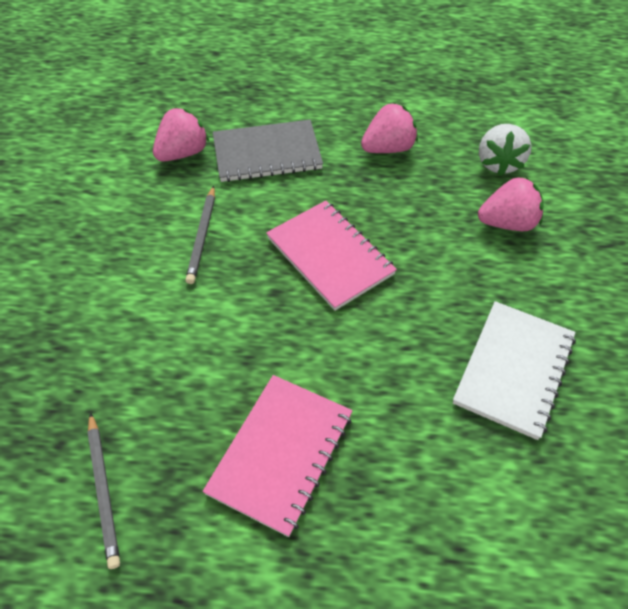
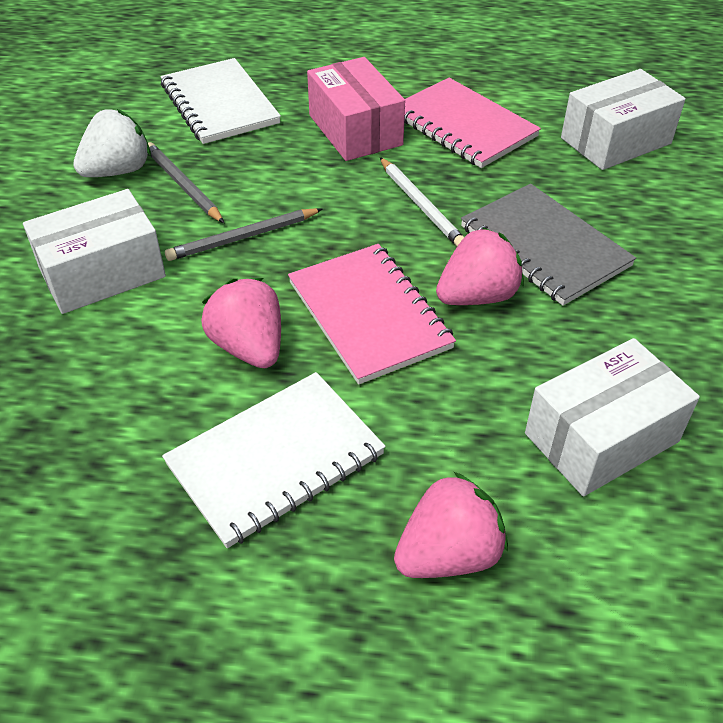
pink box: 0 -> 1
white box: 0 -> 3
white notebook: 1 -> 2
white pencil: 0 -> 1

